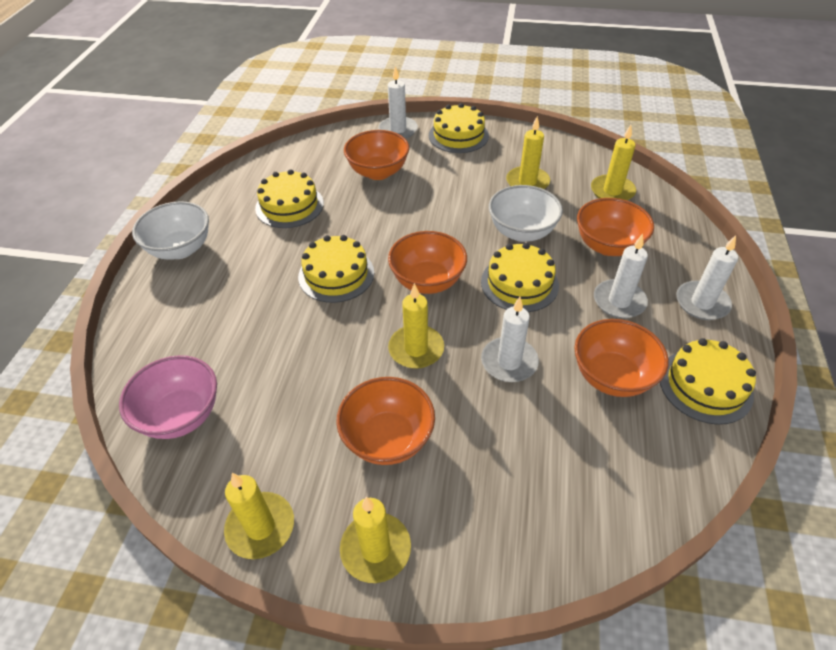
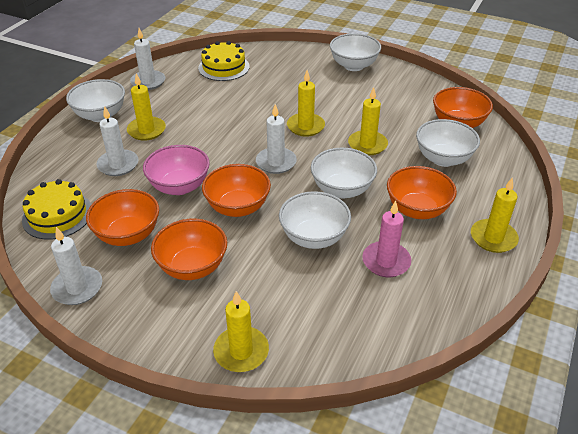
pink candle: 0 -> 1
white bowl: 2 -> 5
yellow cake: 5 -> 2

